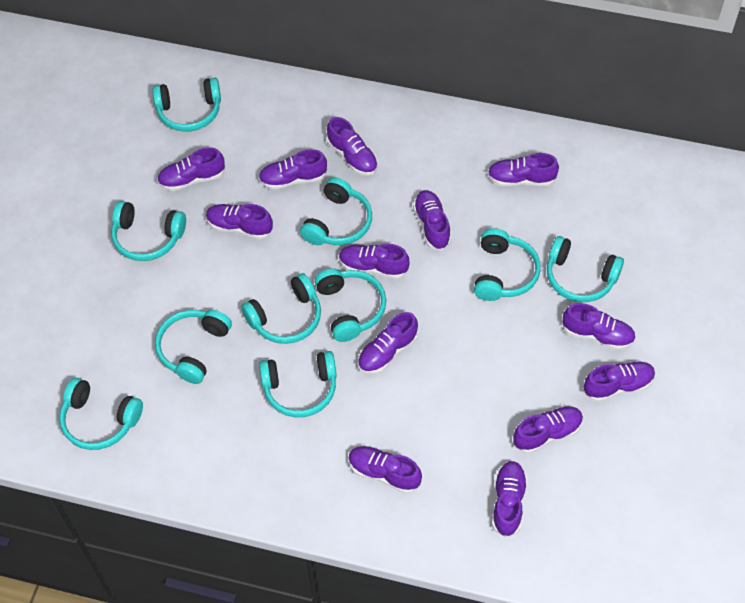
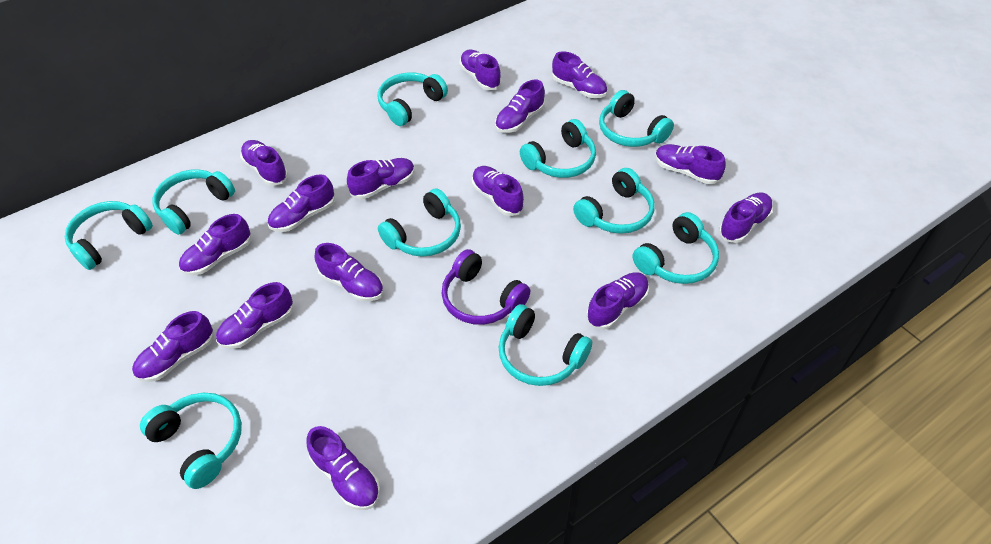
purple headphones: 0 -> 1
purple shoe: 13 -> 15

